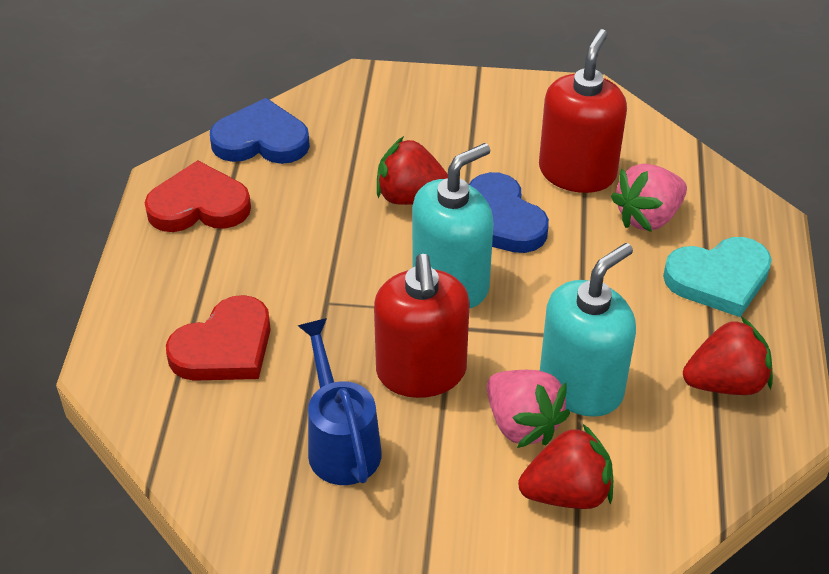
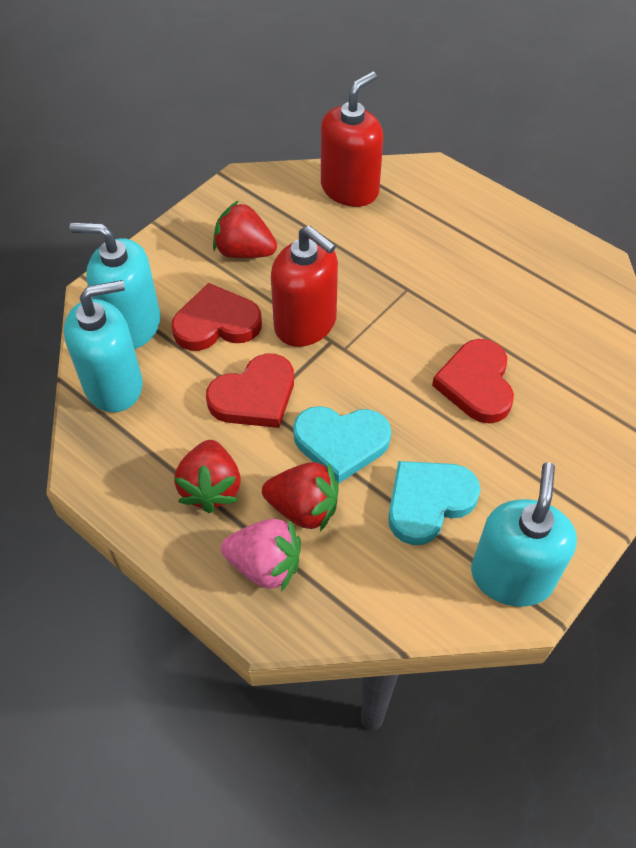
blue heart: 2 -> 0
blue watering can: 1 -> 0
pink strawberry: 2 -> 1
red heart: 2 -> 3
turquoise heart: 1 -> 2
turquoise soap dispenser: 2 -> 3

